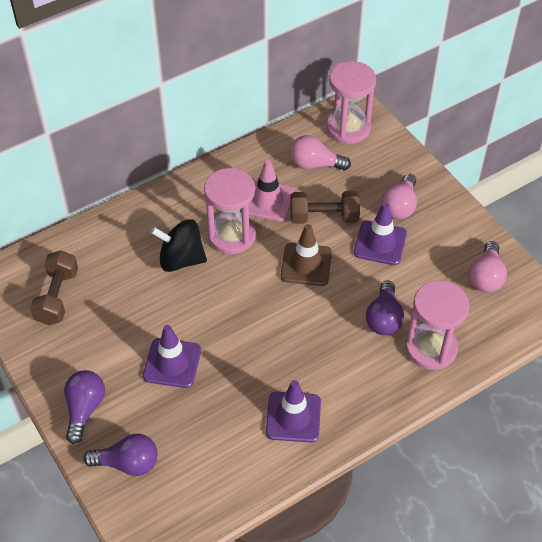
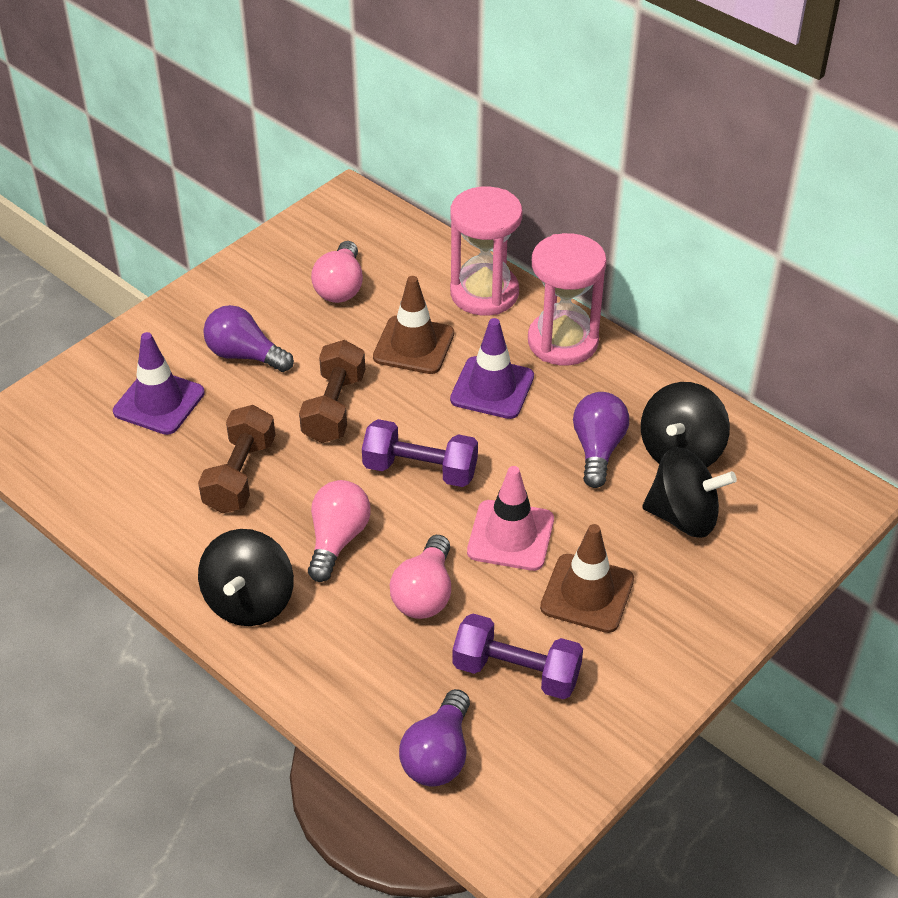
black spinning top: 1 -> 3
brown traffic cone: 1 -> 2
pink hourglass: 3 -> 2
purple dumbbell: 0 -> 2
purple traffic cone: 3 -> 2

